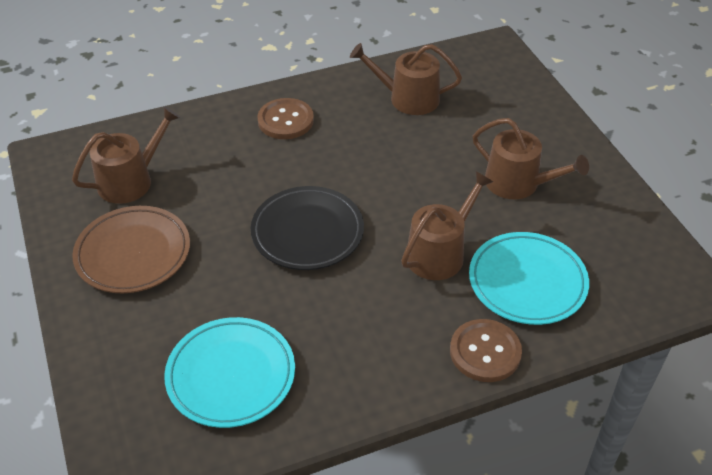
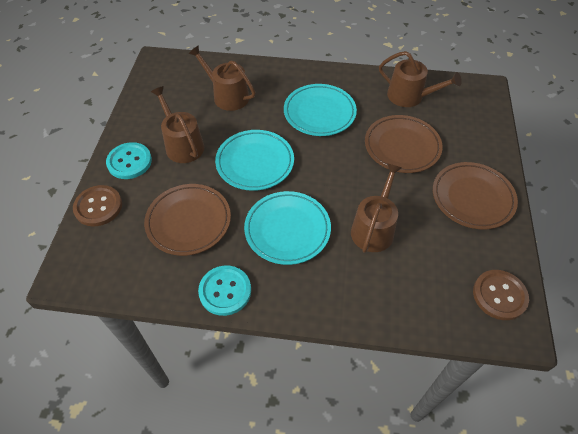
black plate: 1 -> 0
brown plate: 1 -> 3
turquoise button: 0 -> 2
turquoise plate: 2 -> 3

